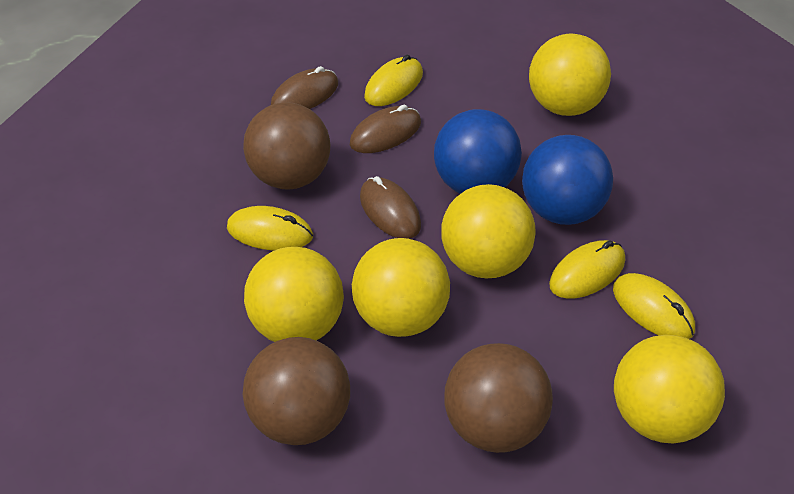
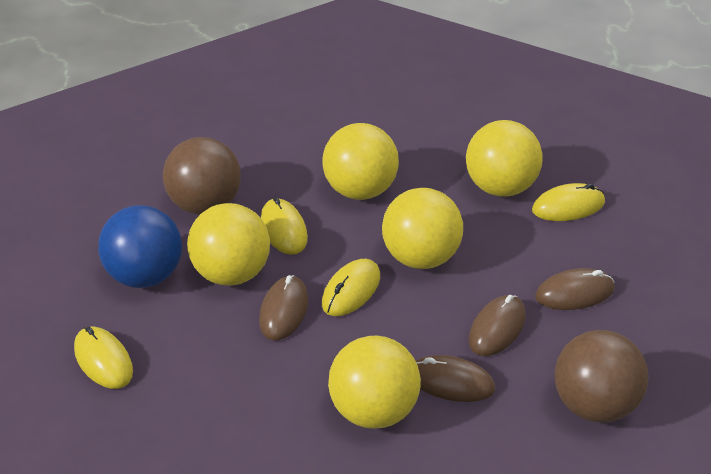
blue ball: 2 -> 1
brown ball: 3 -> 2
brown mouse: 3 -> 4

